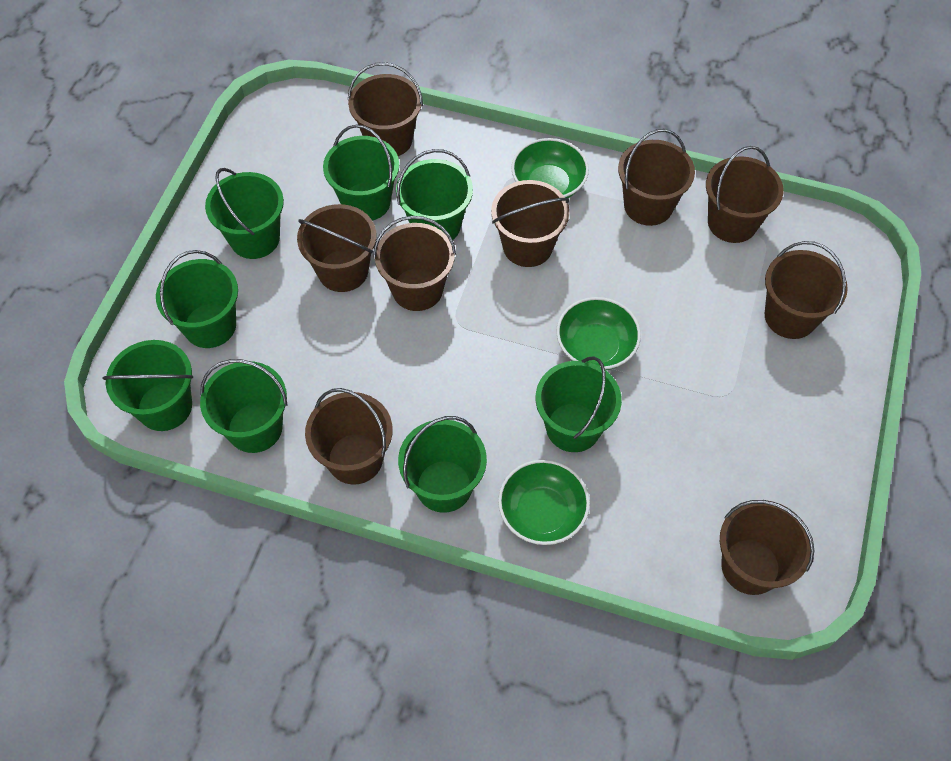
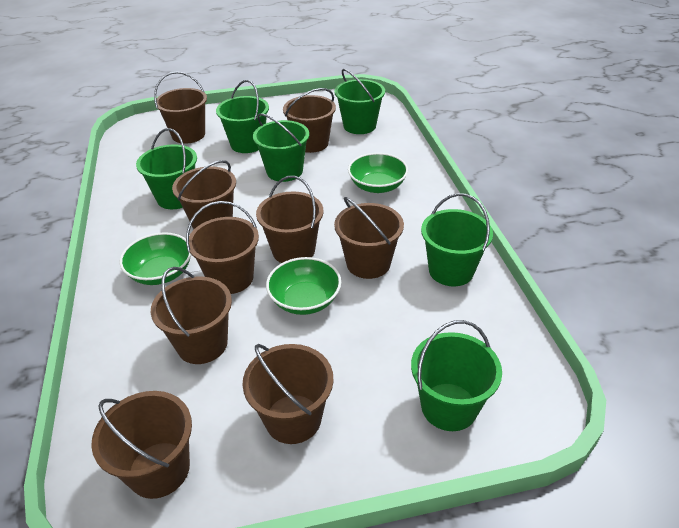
green bucket: 8 -> 6

